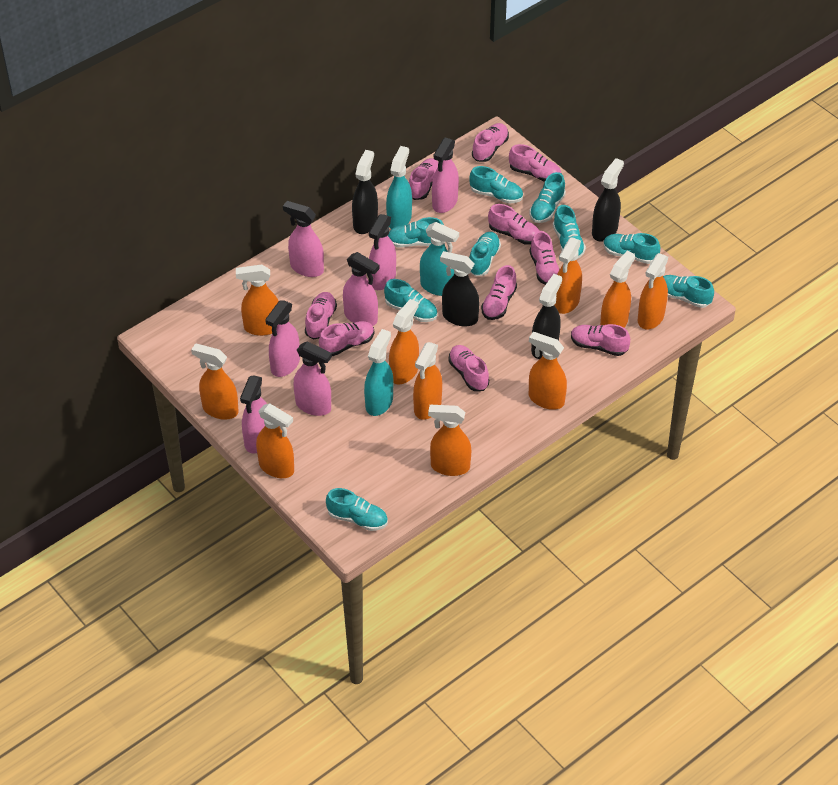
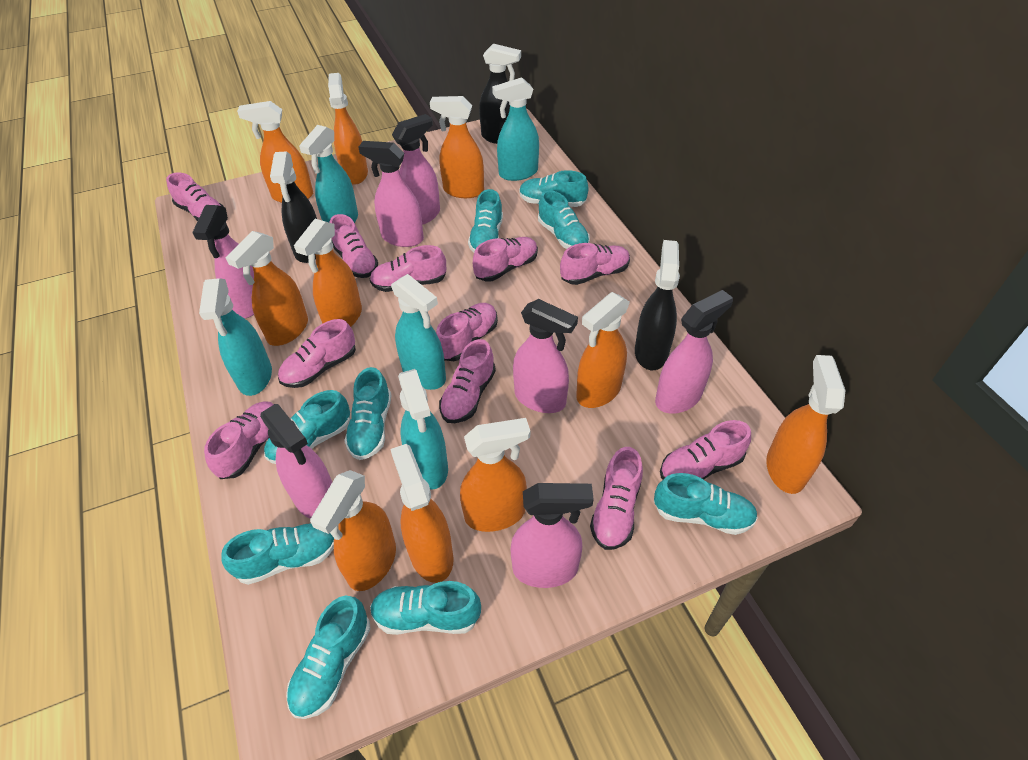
black spray bottle: 4 -> 3
pink shoe: 10 -> 11
turquoise spray bottle: 3 -> 5

